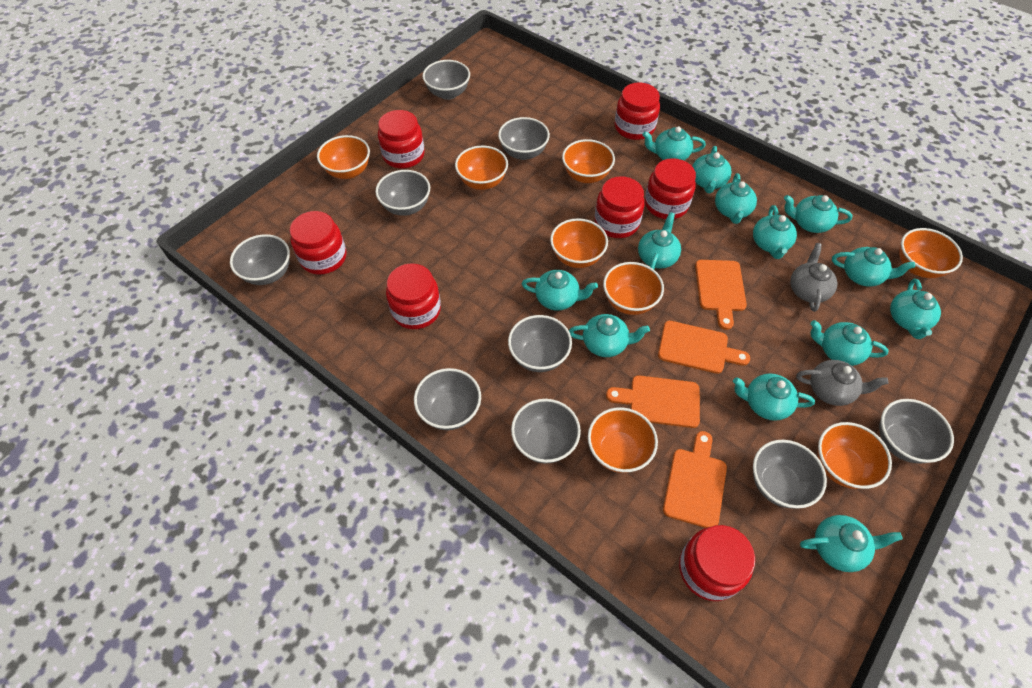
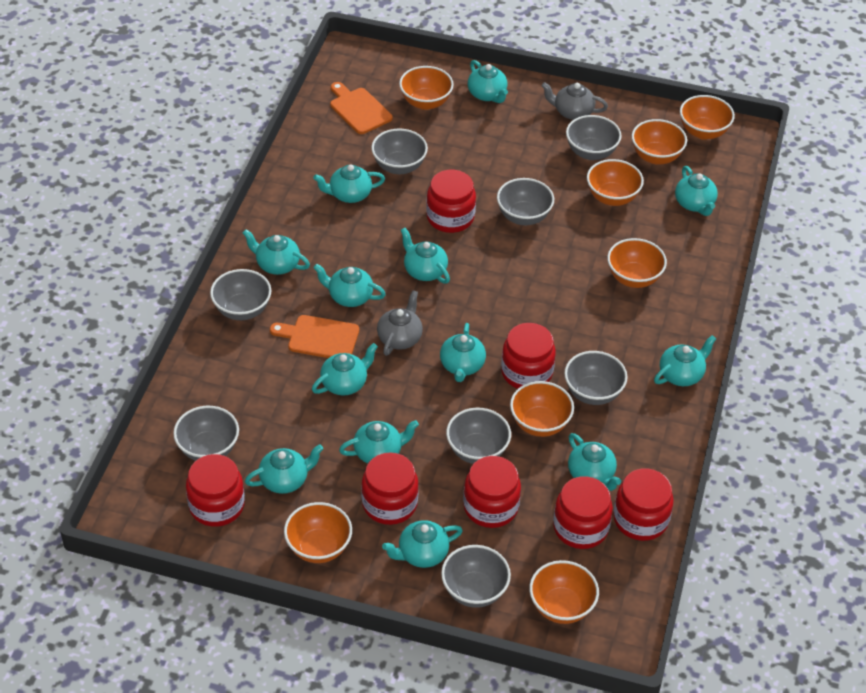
grey bowl: 9 -> 8
orange cutting board: 4 -> 2

